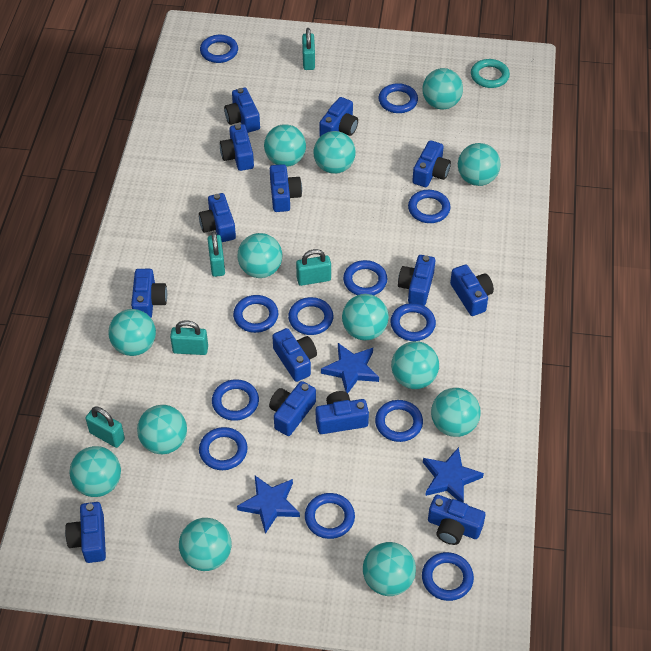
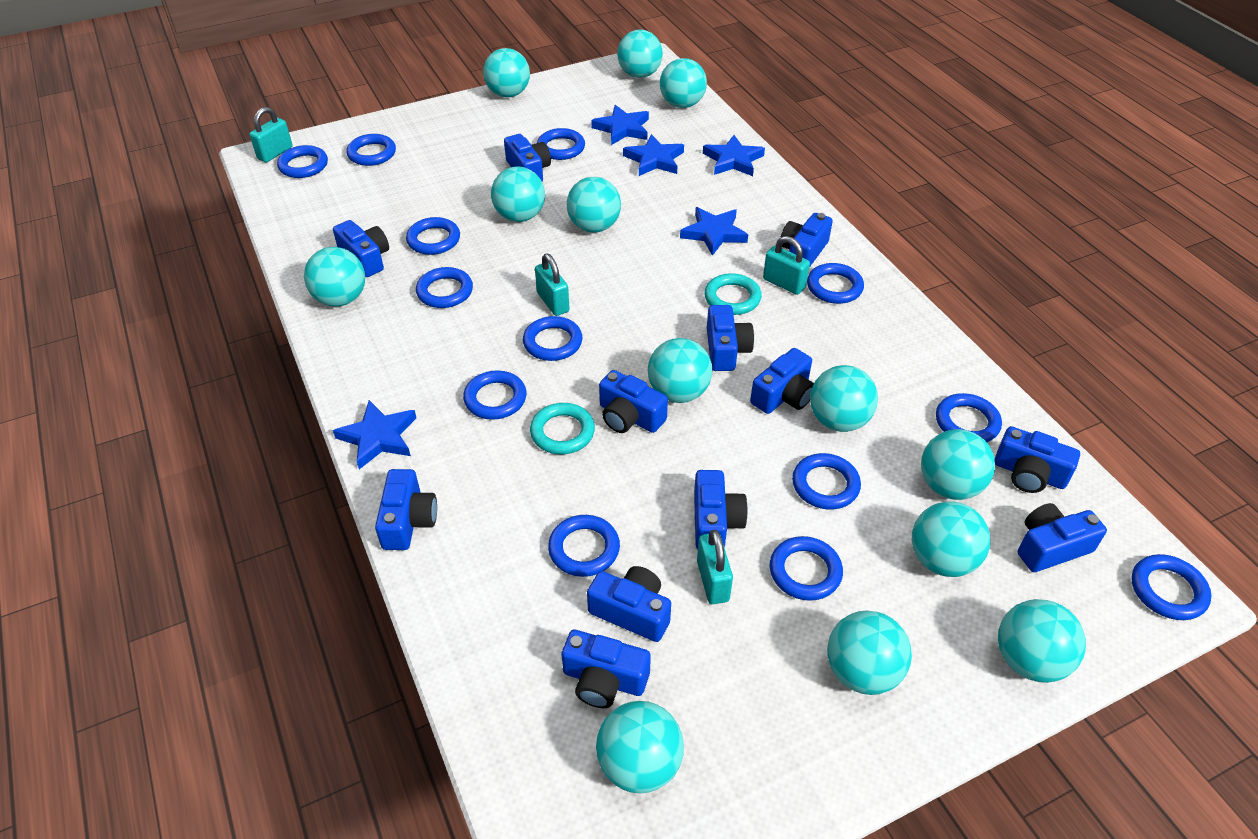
blue camera: 14 -> 12
blue ring: 12 -> 13
blue star: 3 -> 5
turquoise padlock: 5 -> 4
turquoise ring: 1 -> 2

